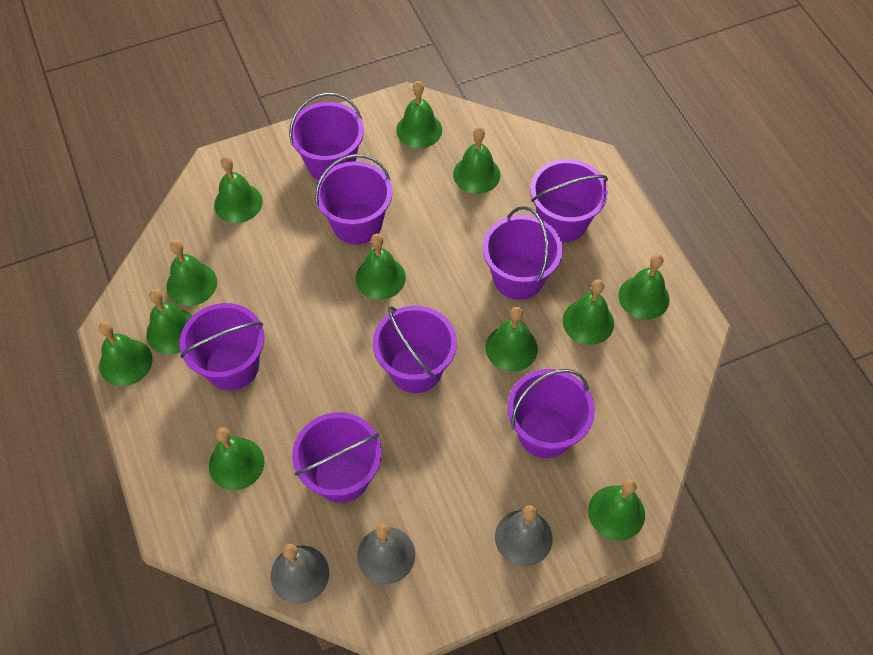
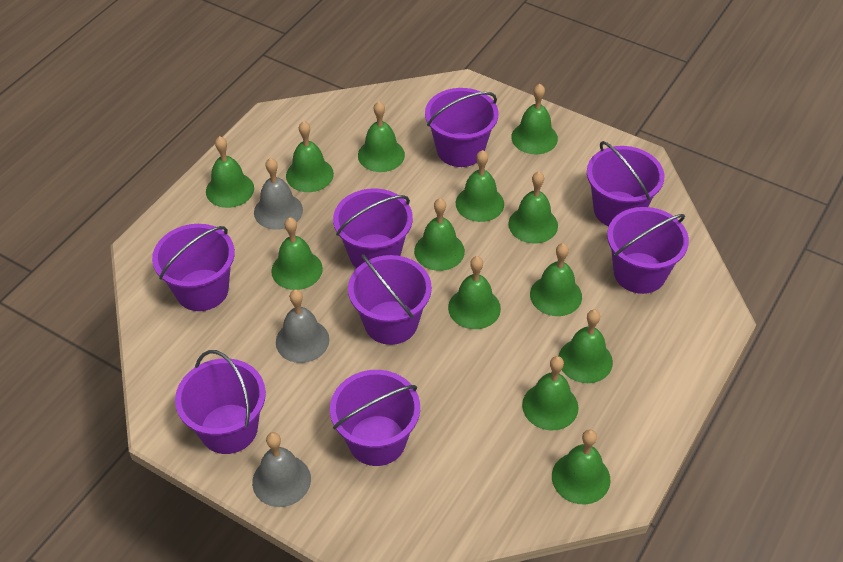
green bell: 12 -> 13

